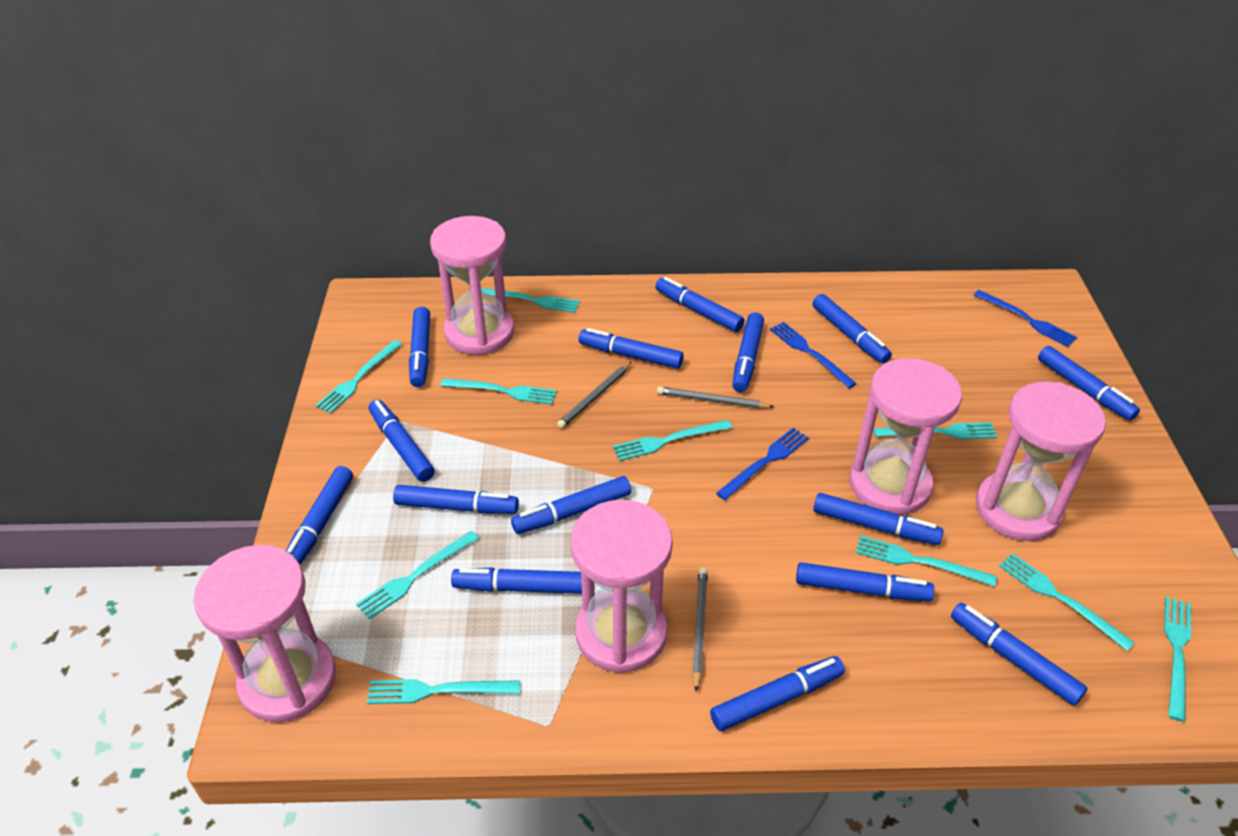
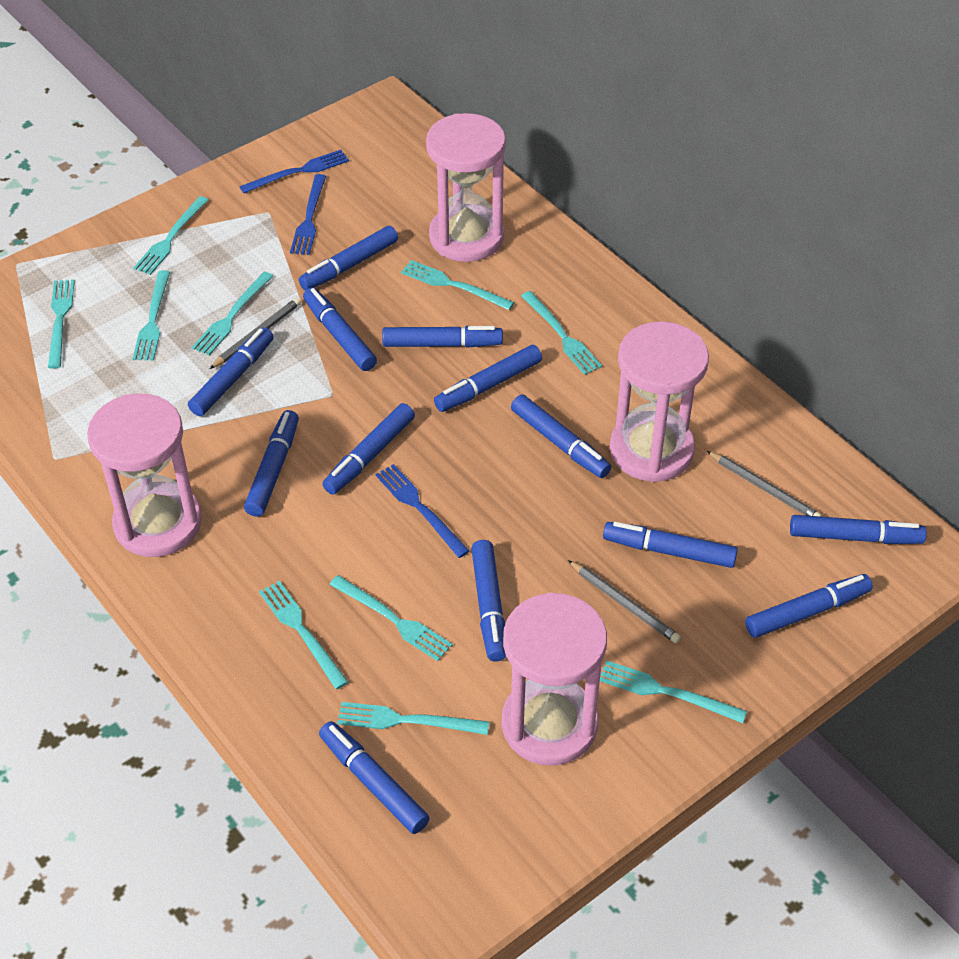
blue marker: 15 -> 13
pink hourglass: 5 -> 4

